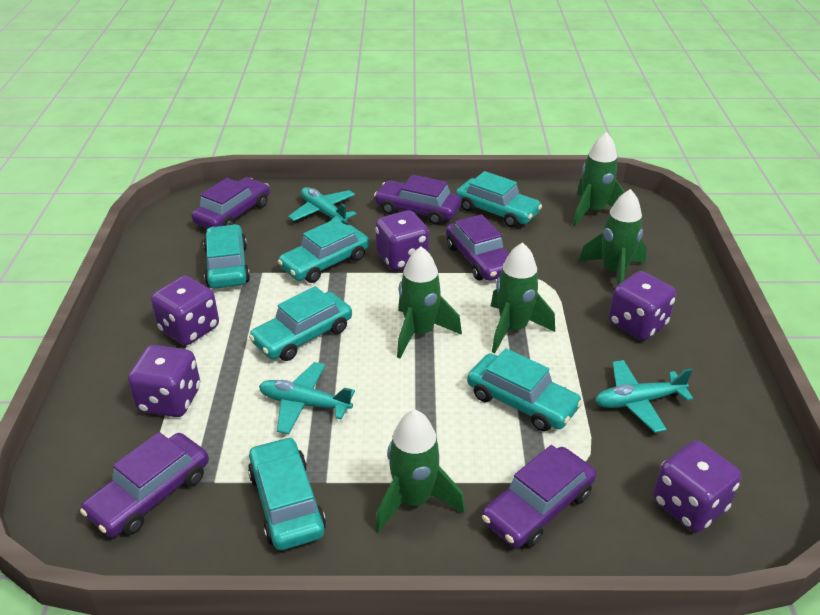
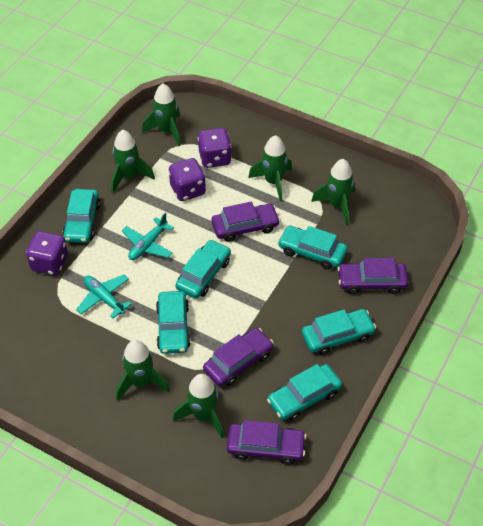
green rocket: 5 -> 6
purple car: 5 -> 4
purple dice: 5 -> 3
turquoise plane: 3 -> 2

